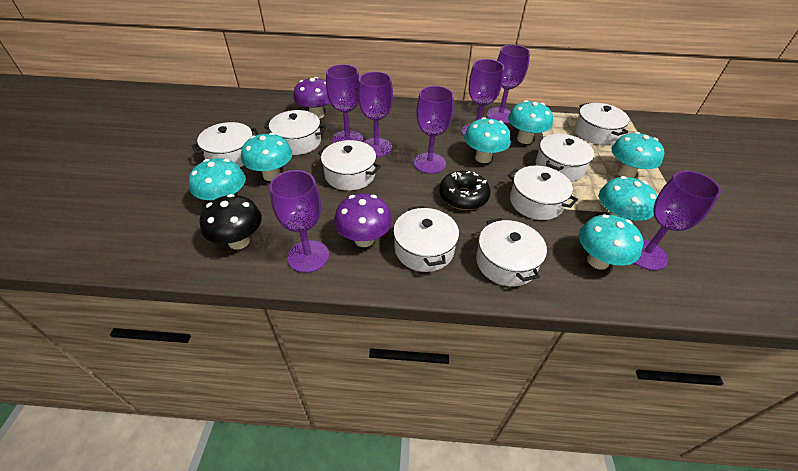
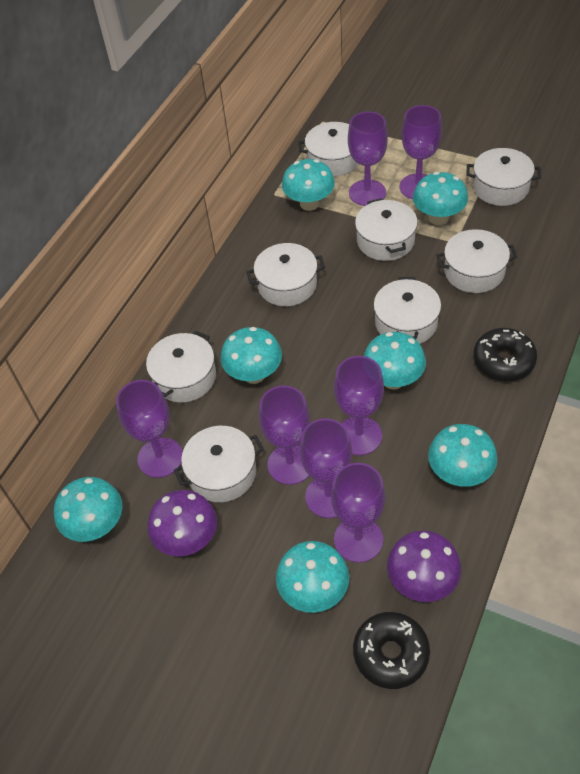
black donut: 1 -> 2
black mushroom: 1 -> 0

